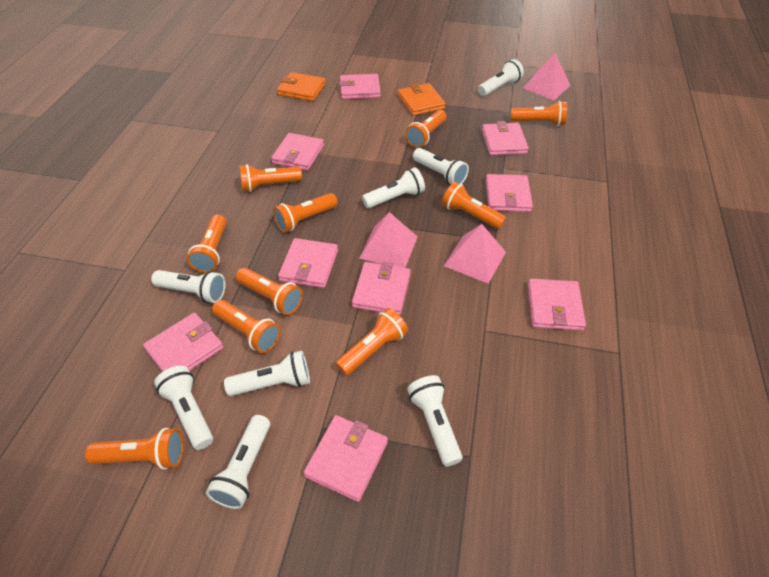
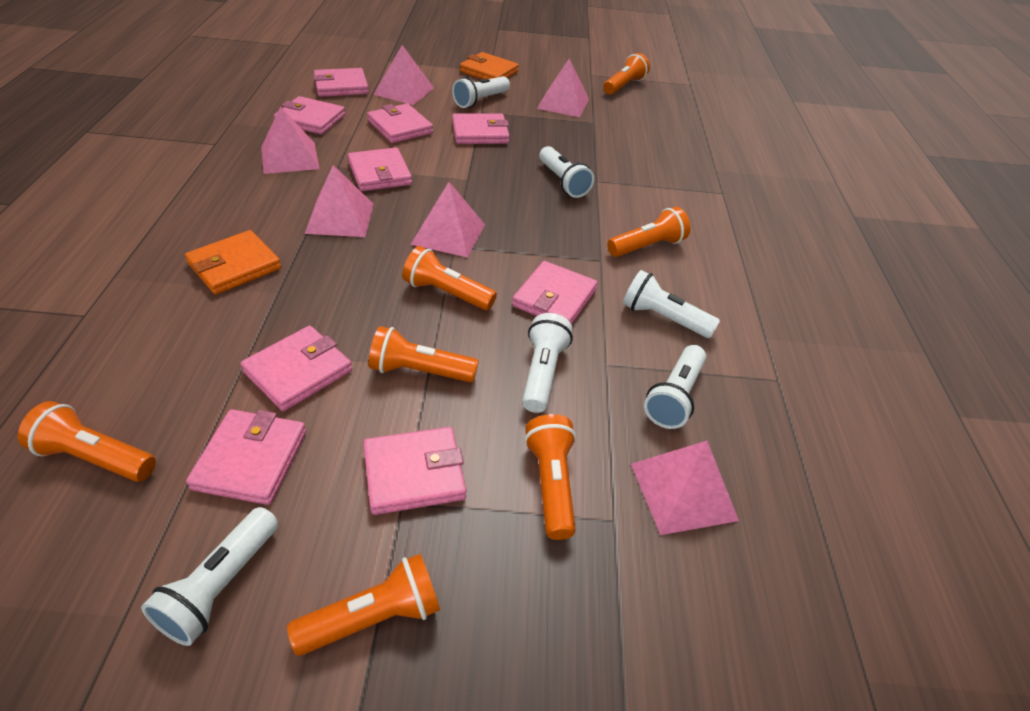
orange flashlight: 10 -> 7
pink pyramid: 3 -> 6
white flashlight: 8 -> 6

